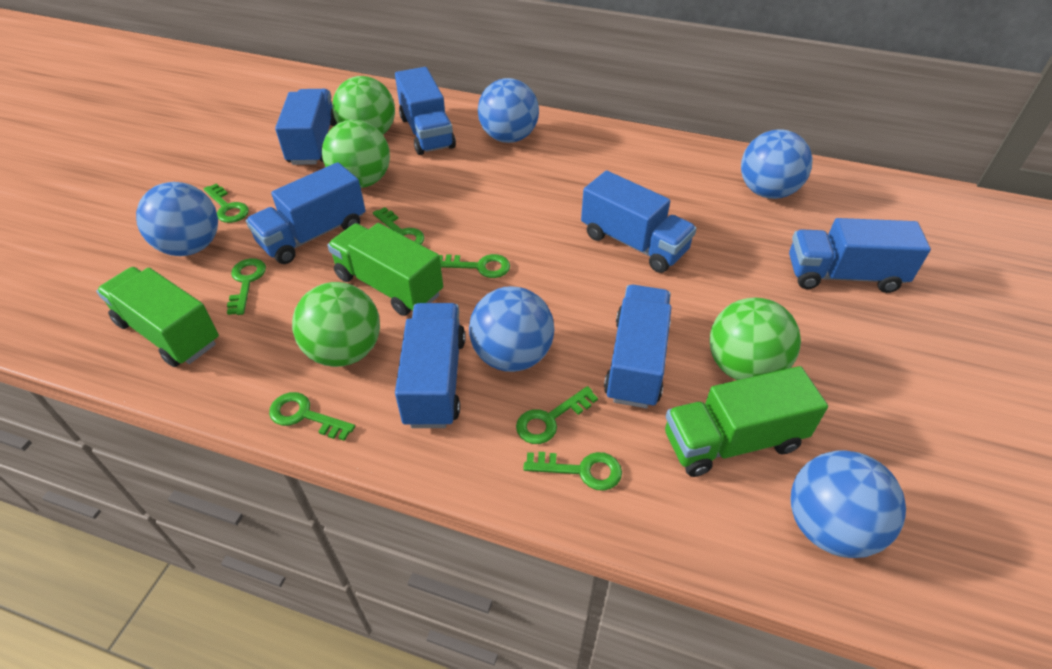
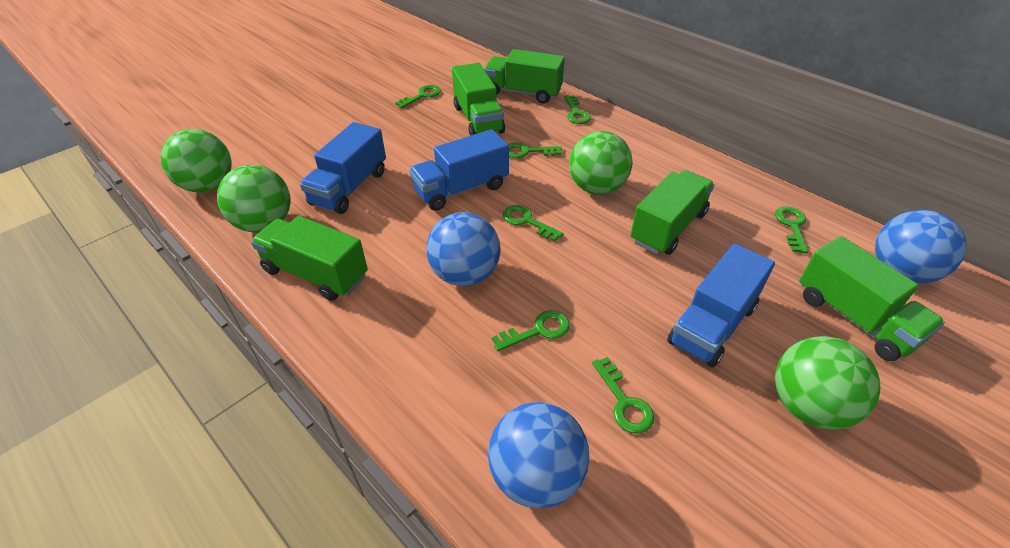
blue ball: 5 -> 3
blue truck: 7 -> 3
green truck: 3 -> 5

